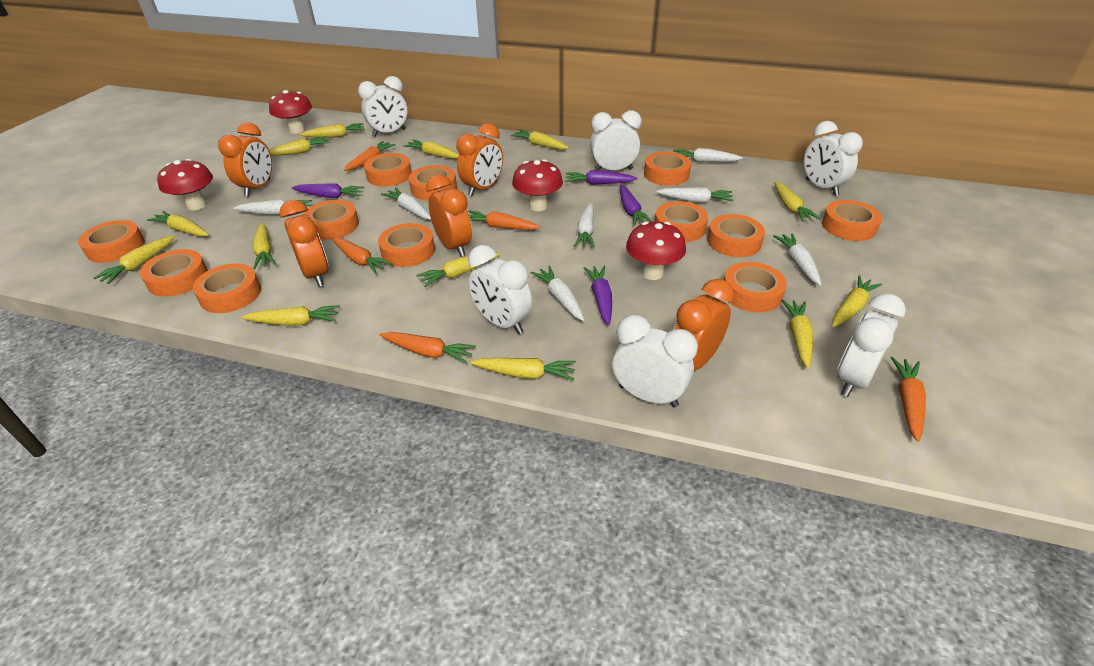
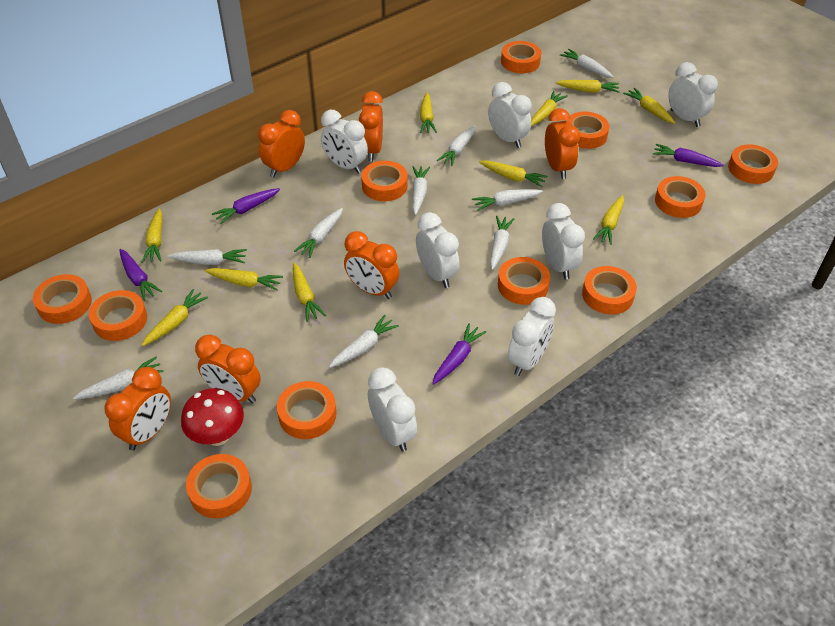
orange carrot: 5 -> 0
orange clock: 5 -> 6
orange tape: 12 -> 11
red mushroom: 4 -> 1
white carrot: 7 -> 9
white clock: 6 -> 7
yellow carrot: 13 -> 10

